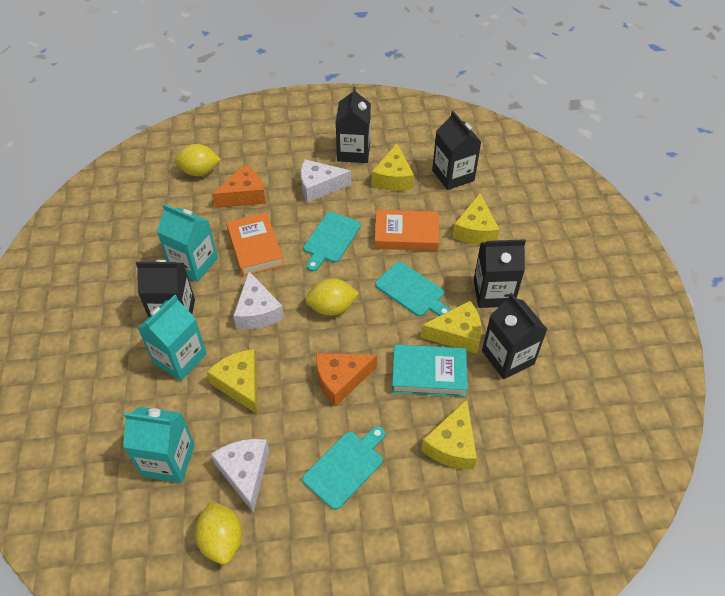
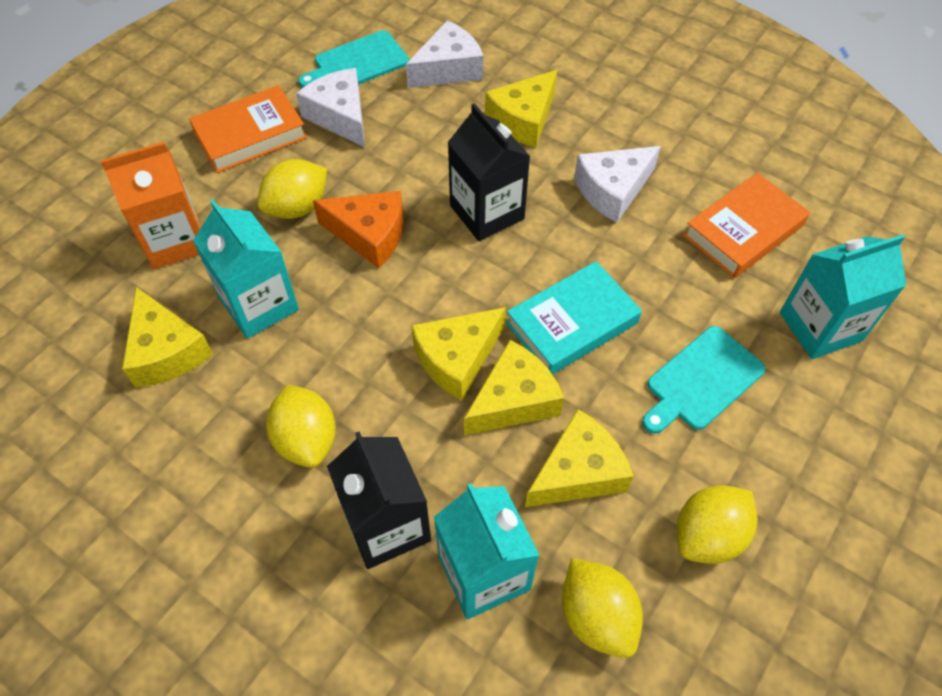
black carton: 5 -> 2
orange carton: 0 -> 1
orange cheese: 2 -> 1
turquoise cutting board: 3 -> 2
yellow lemon: 3 -> 4

